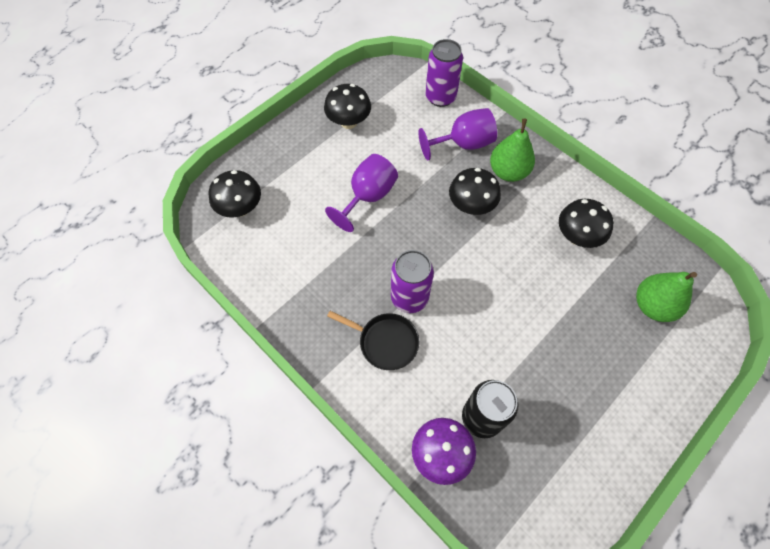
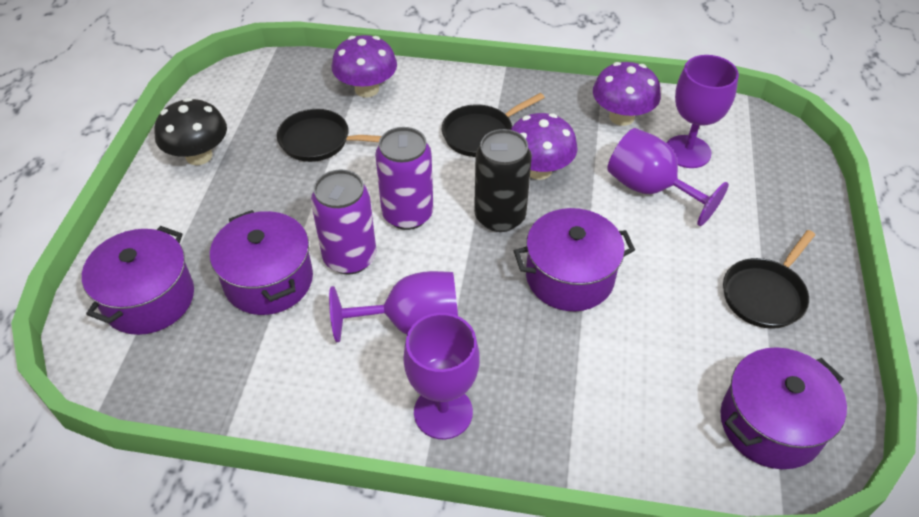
black mushroom: 4 -> 1
black pan: 1 -> 3
green pear: 2 -> 0
purple goblet: 2 -> 4
purple mushroom: 1 -> 3
purple pot: 0 -> 4

